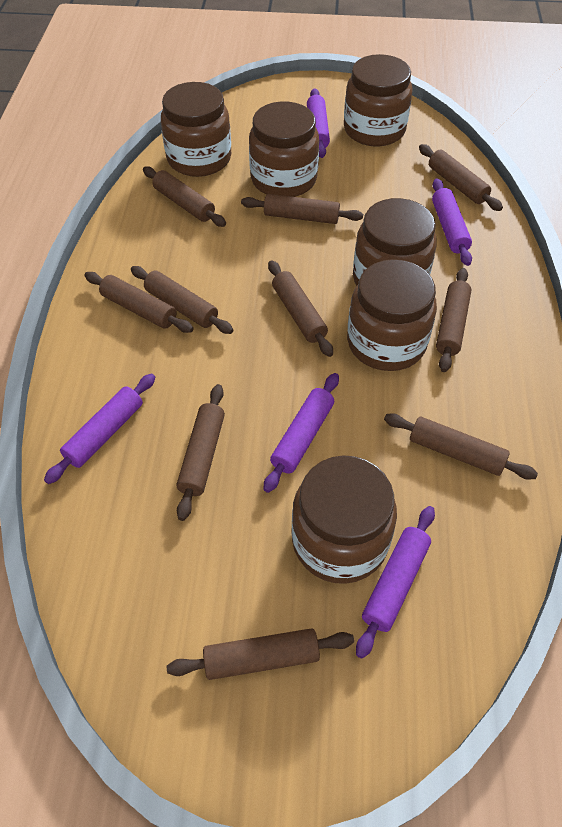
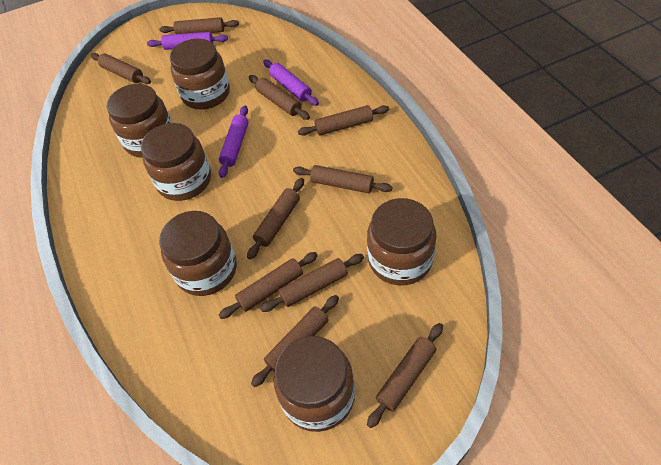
purple rolling pin: 5 -> 3

